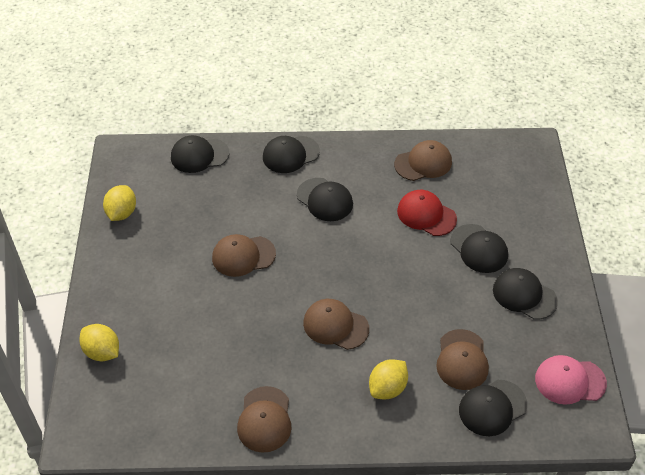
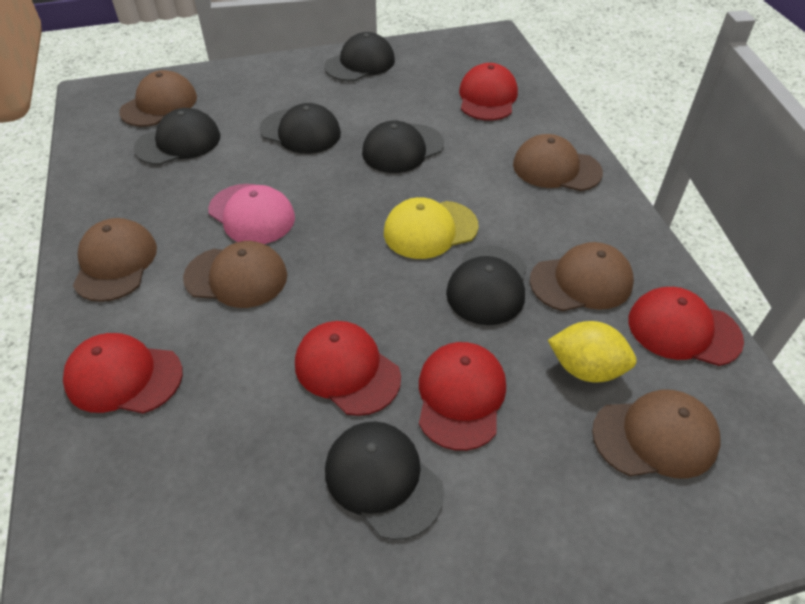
brown cap: 5 -> 6
red cap: 1 -> 5
yellow cap: 0 -> 1
yellow lemon: 3 -> 1

